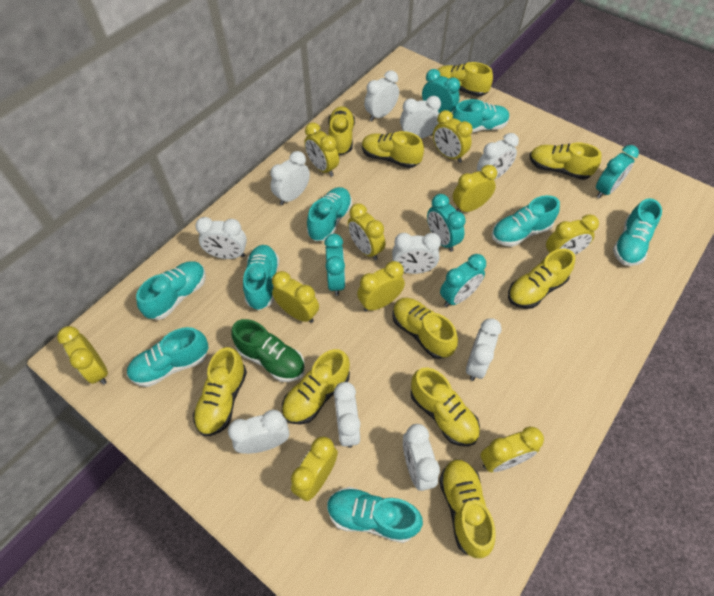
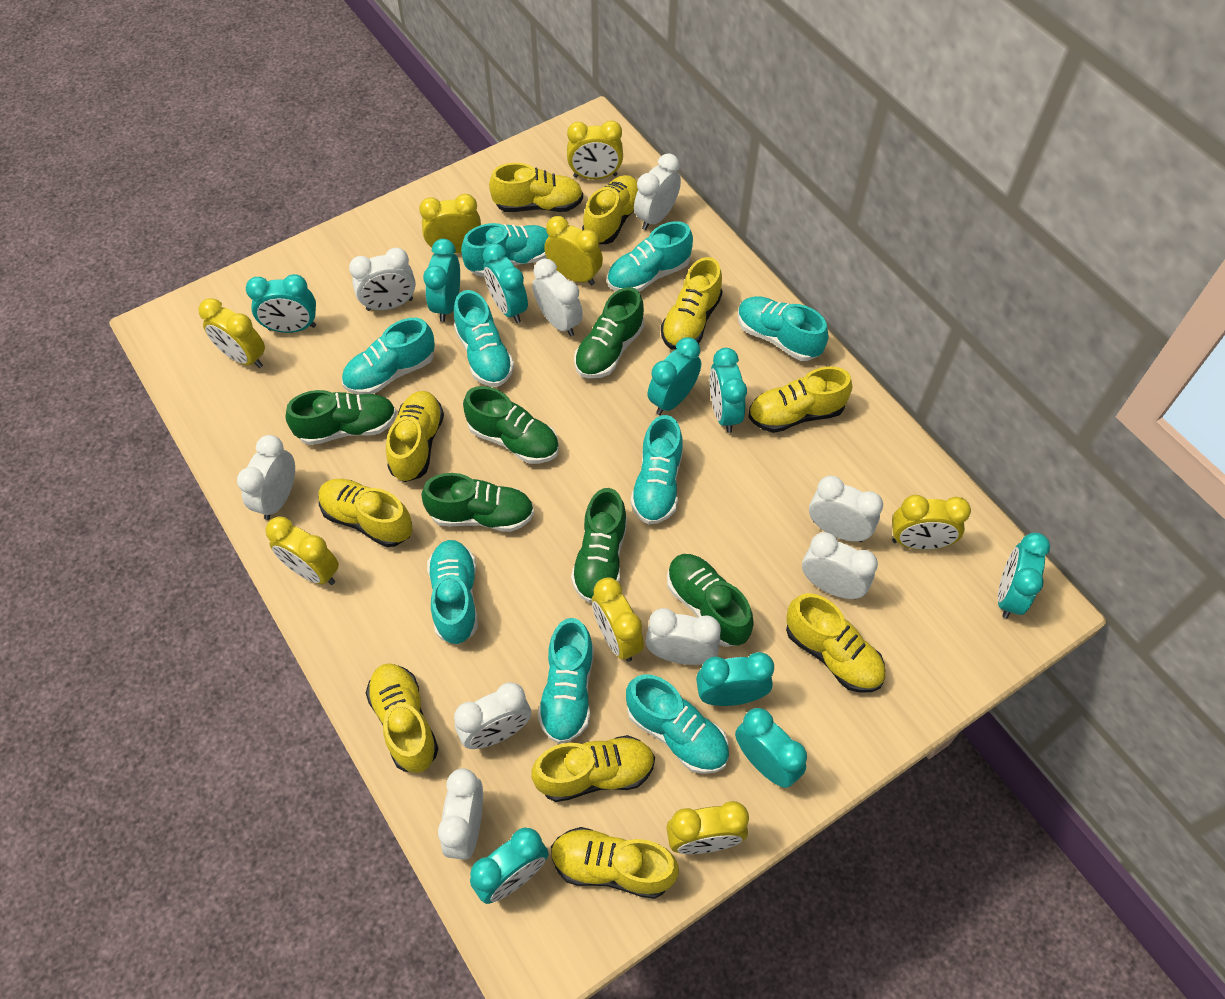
green shoe: 1 -> 6
turquoise clock: 5 -> 9
turquoise shoe: 8 -> 9
white clock: 10 -> 9
yellow clock: 10 -> 8

